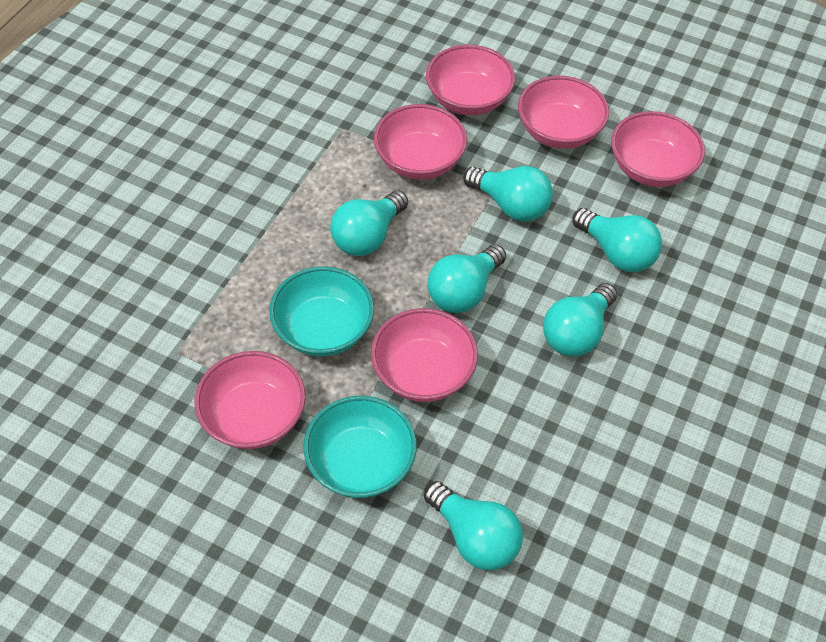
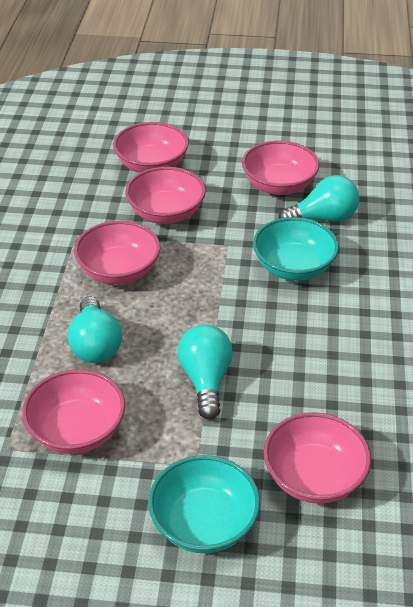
turquoise light bulb: 6 -> 3

